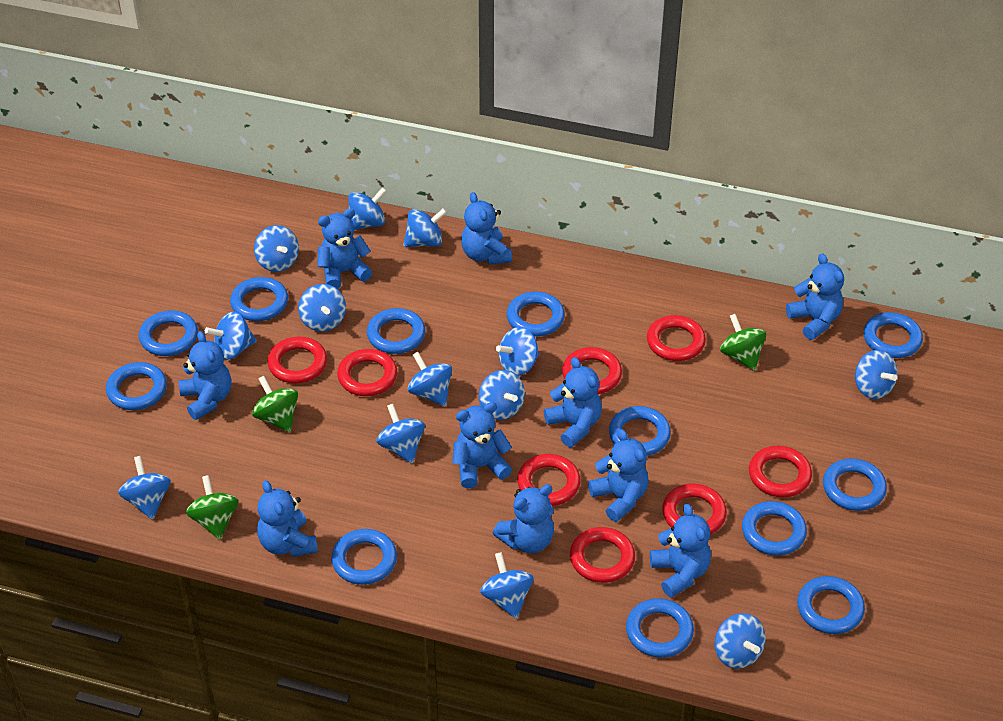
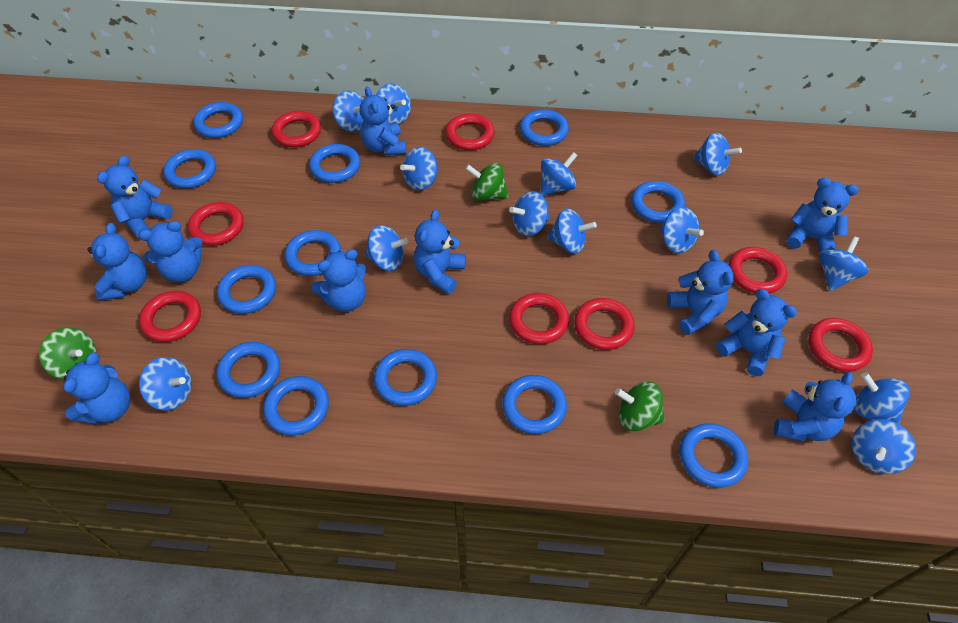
blue teddy bear: 10 -> 11

